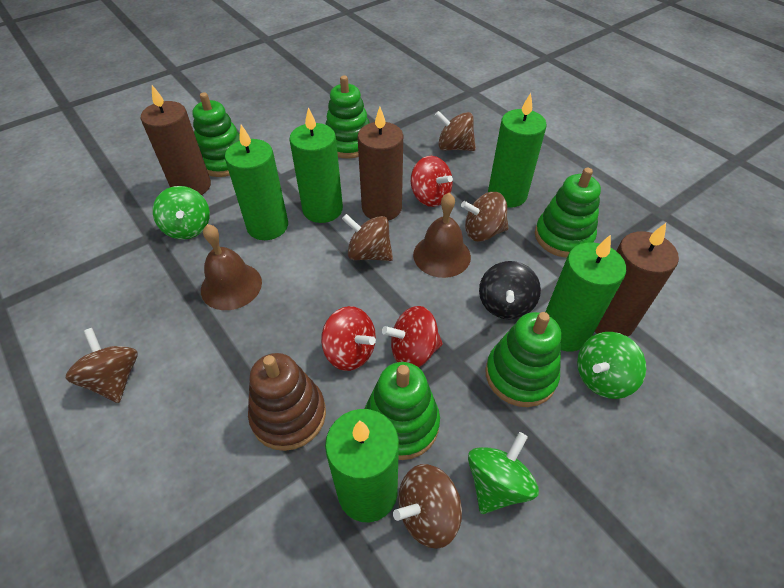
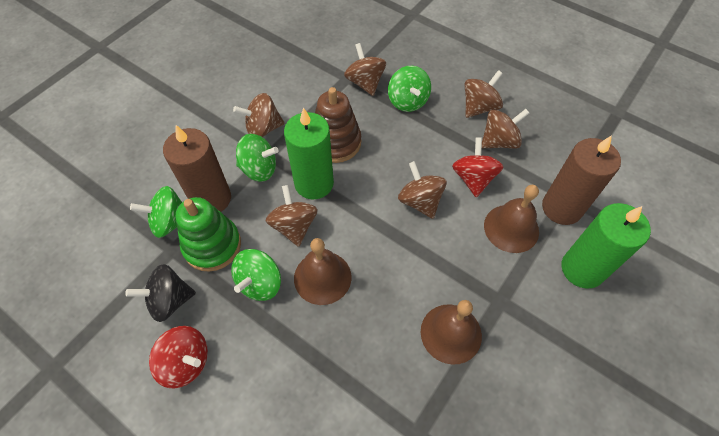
brown bell: 2 -> 3
brown candle: 3 -> 2
brown spinning top: 5 -> 6
green candle: 5 -> 2
green spinning top: 3 -> 4
green stacking toy: 5 -> 1
red spinning top: 3 -> 2

